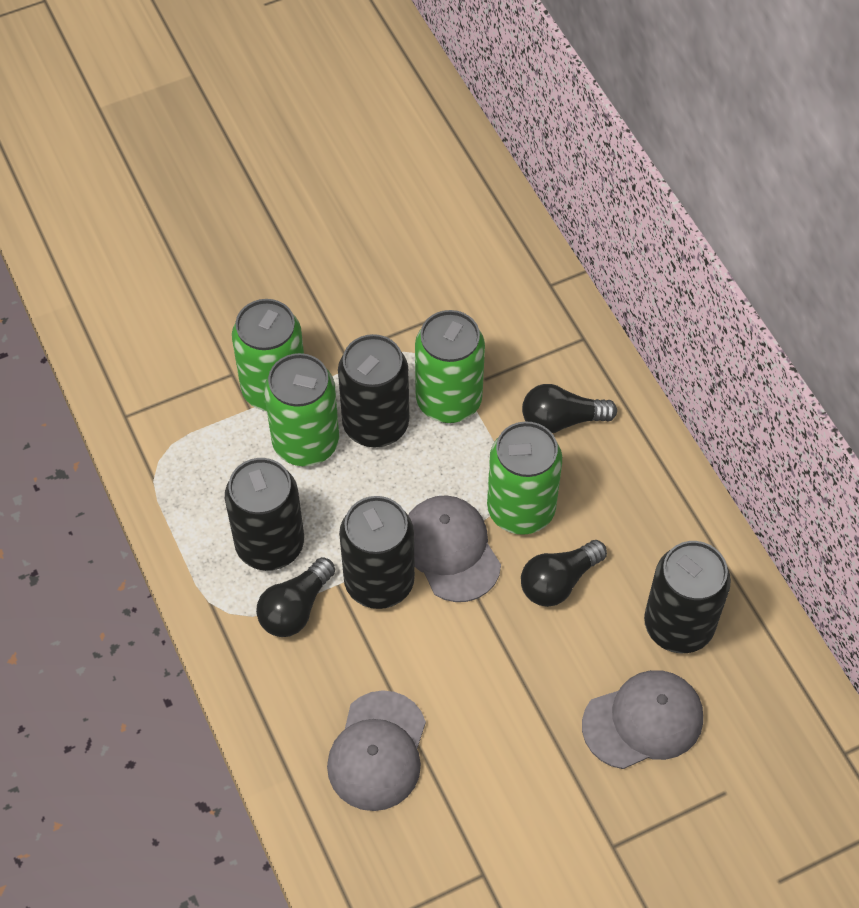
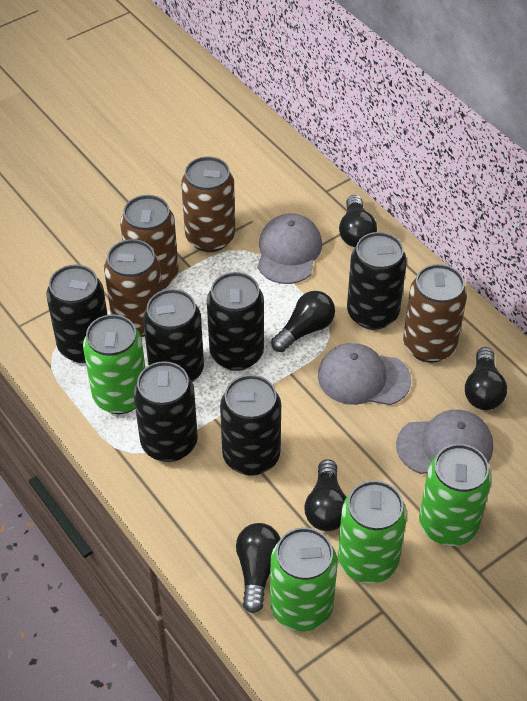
black can: 4 -> 6
black light bulb: 3 -> 5
brown can: 0 -> 4

